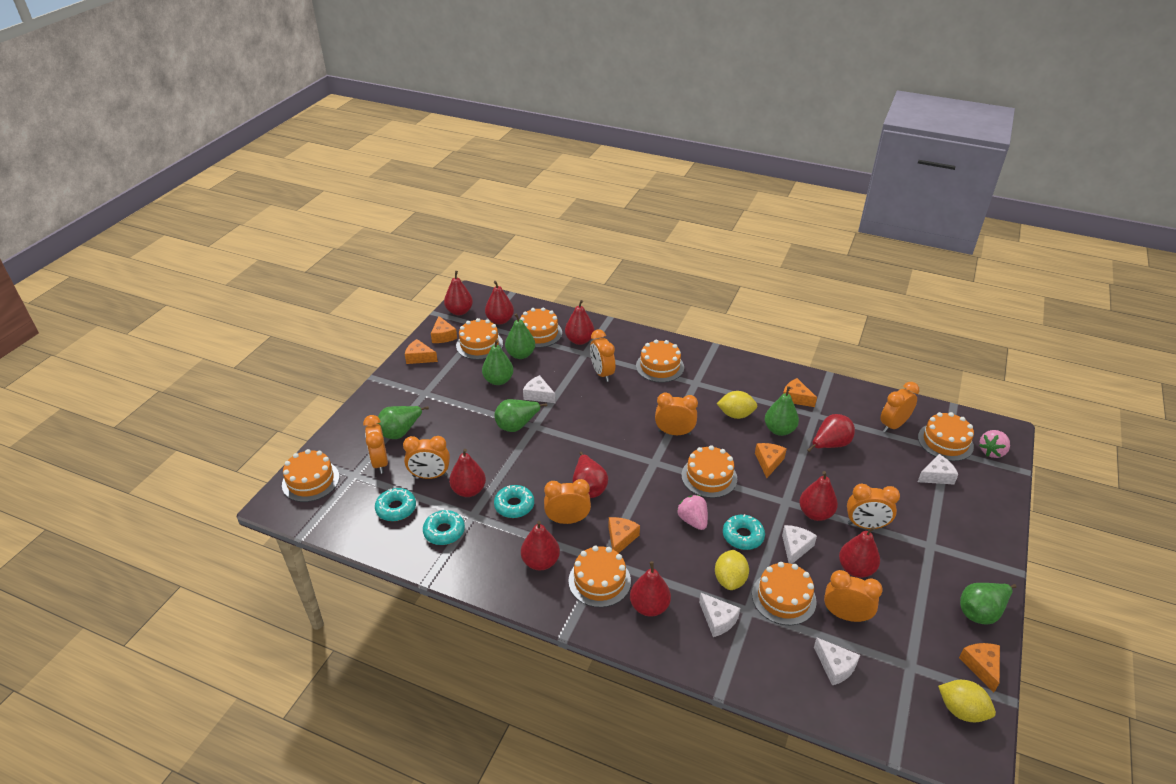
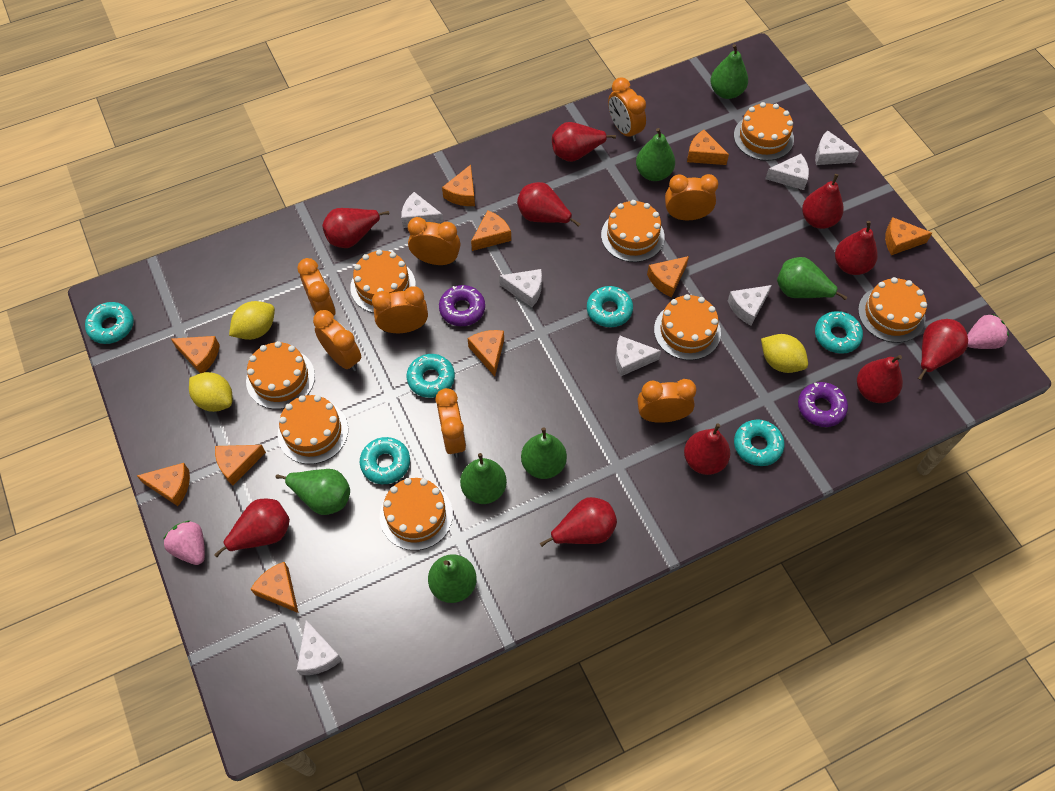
green pear: 6 -> 7
orange cheese: 6 -> 10
purple donut: 0 -> 2
turquoise donut: 4 -> 6
white cheese: 5 -> 7

